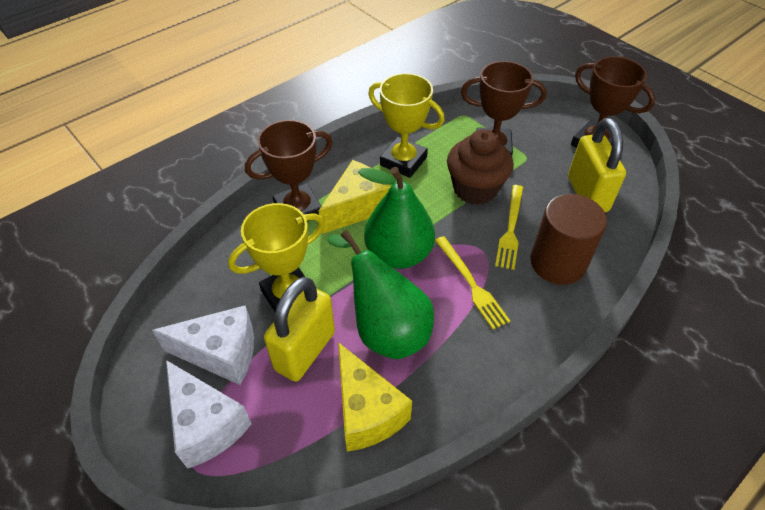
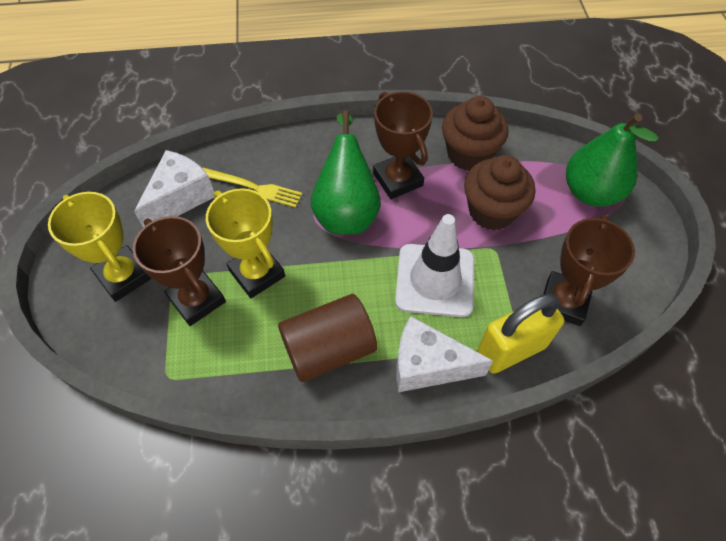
brown cupcake: 1 -> 2
white traffic cone: 0 -> 1
yellow cheese: 2 -> 0
yellow fork: 2 -> 1
yellow padlock: 2 -> 1

